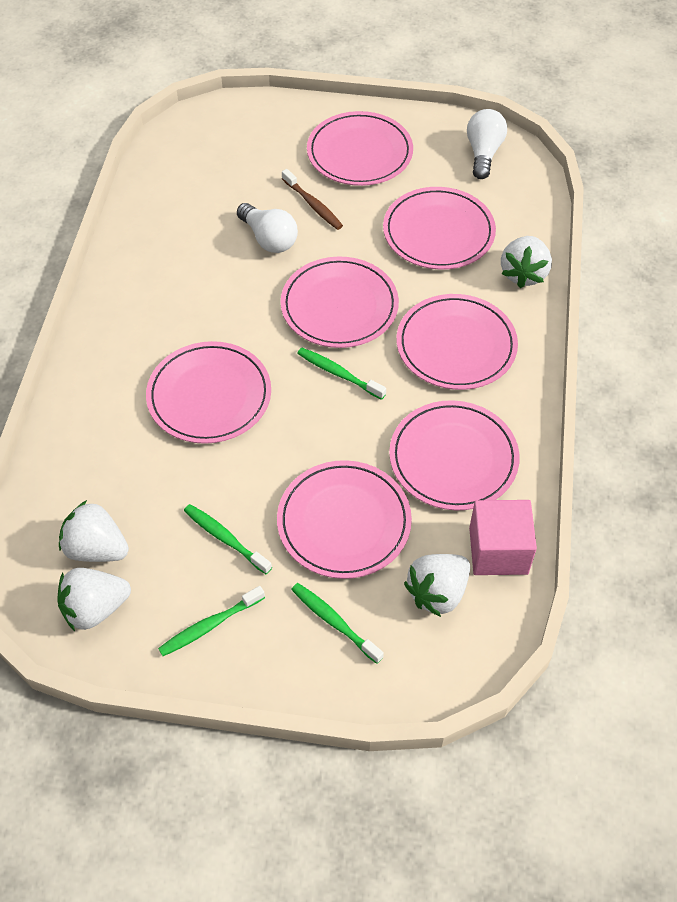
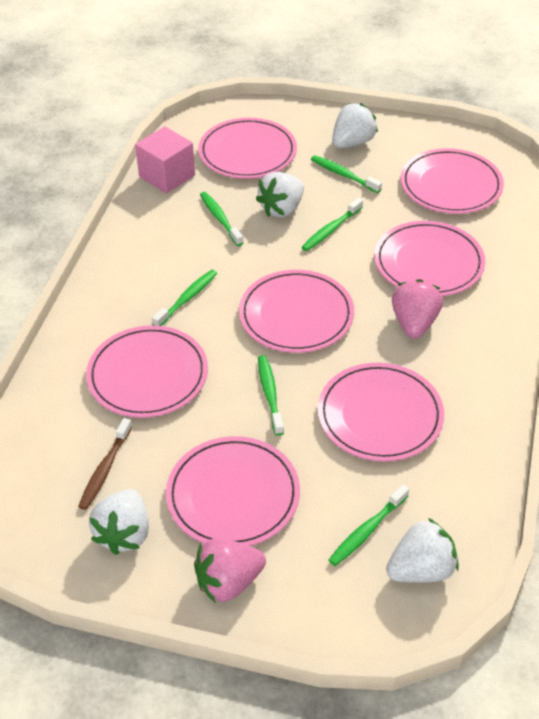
green toothbrush: 4 -> 6
pink strawberry: 0 -> 2
white light bulb: 2 -> 0

